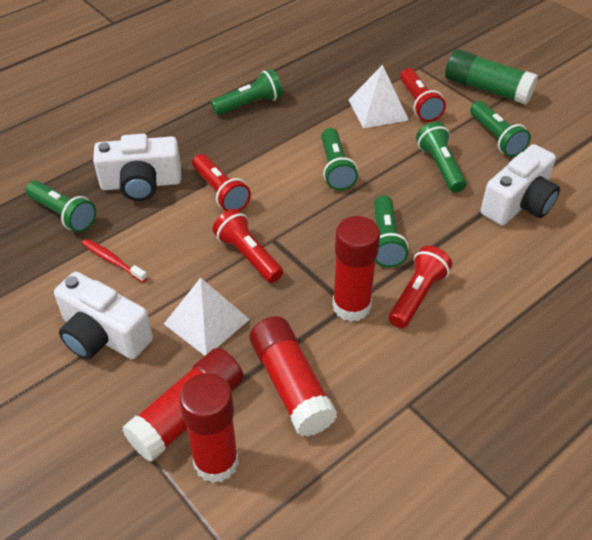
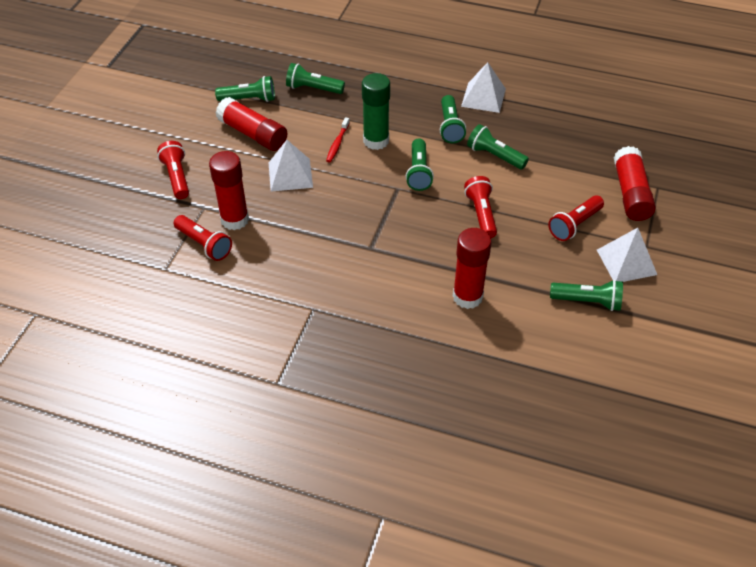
white camera: 3 -> 0
white pyramid: 2 -> 3

